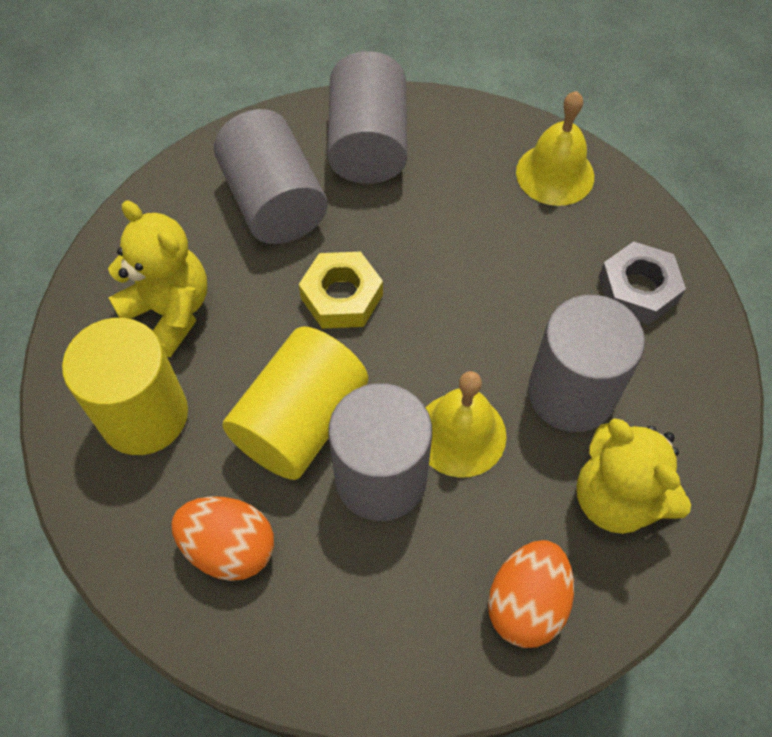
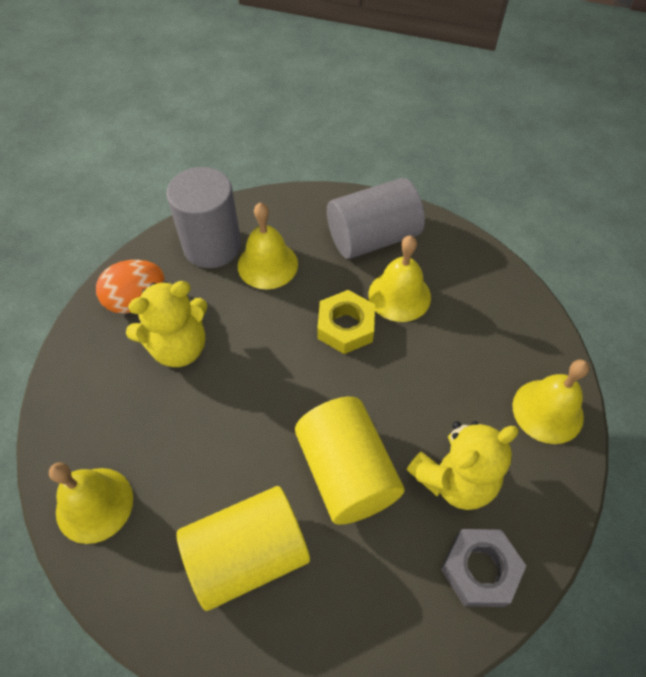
grey cylinder: 4 -> 2
orange egg: 2 -> 1
yellow bell: 2 -> 4

